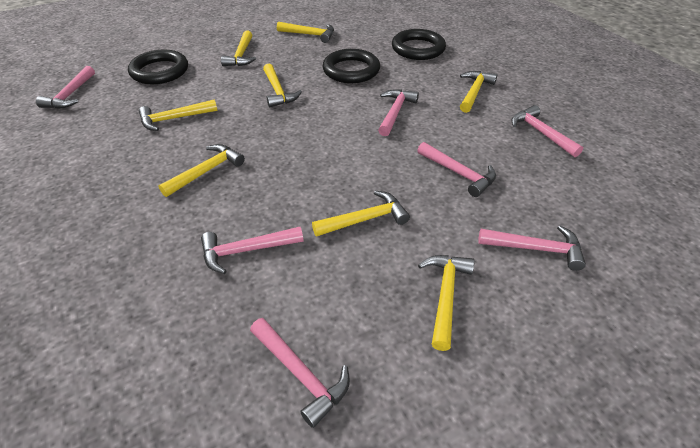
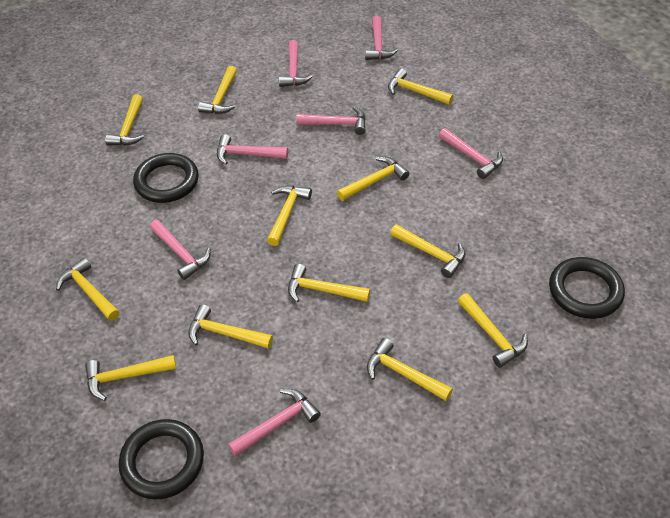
yellow hammer: 8 -> 12

